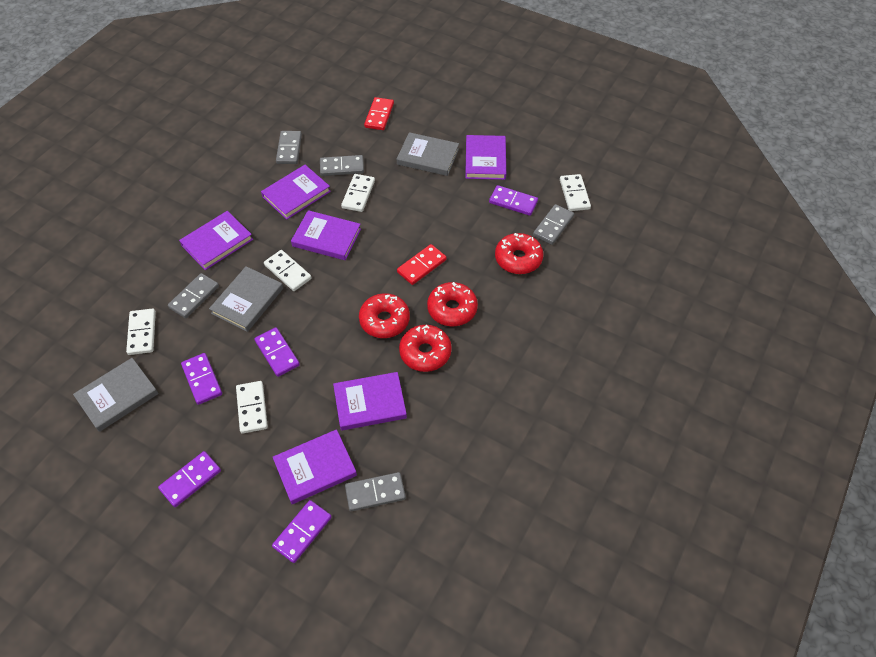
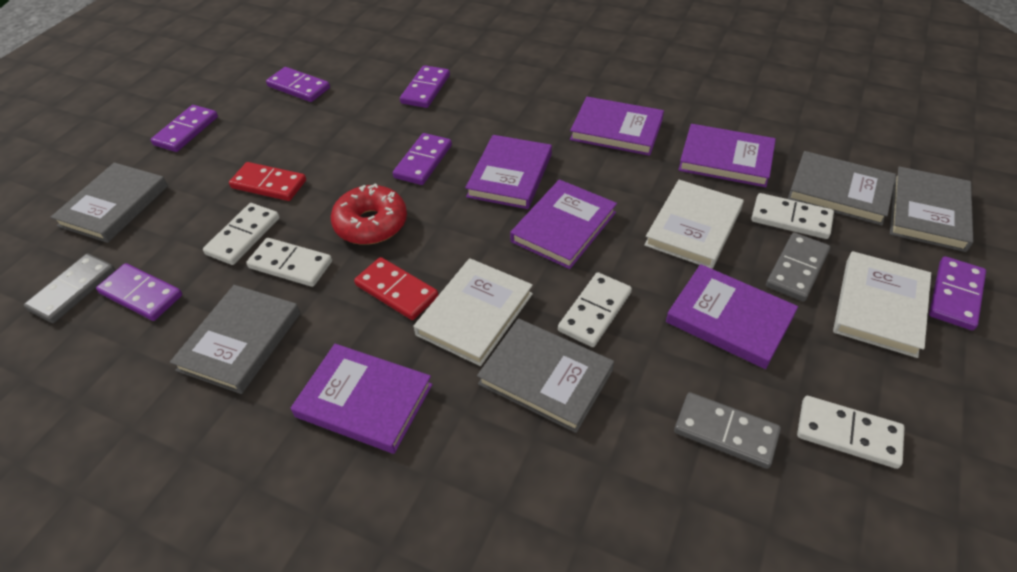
grey book: 3 -> 5
grey domino: 5 -> 3
purple domino: 5 -> 6
red donut: 4 -> 1
white book: 0 -> 3

